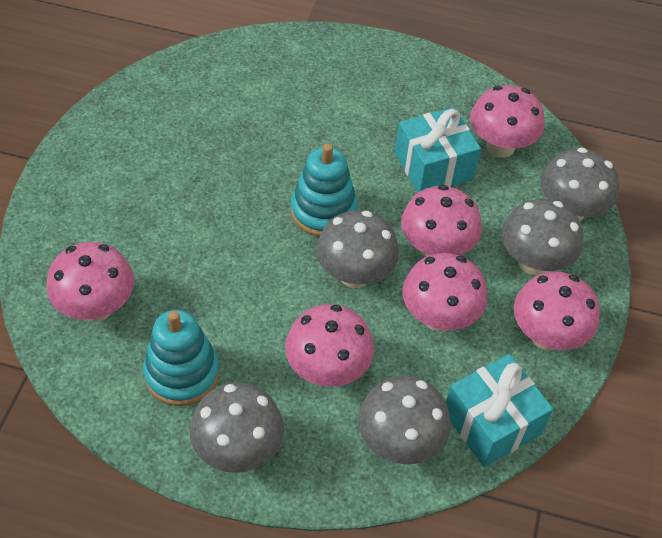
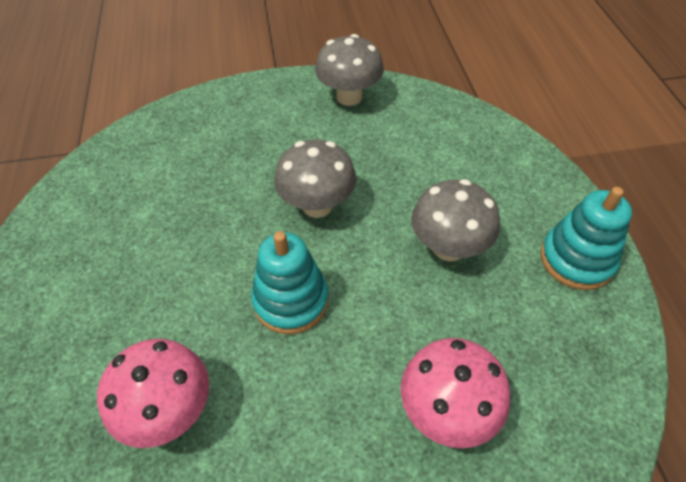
grey mushroom: 5 -> 3
pink mushroom: 6 -> 2
turquoise gift: 2 -> 0

